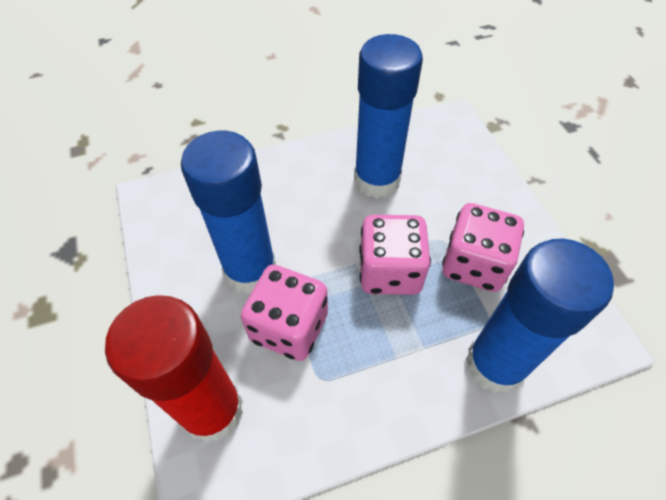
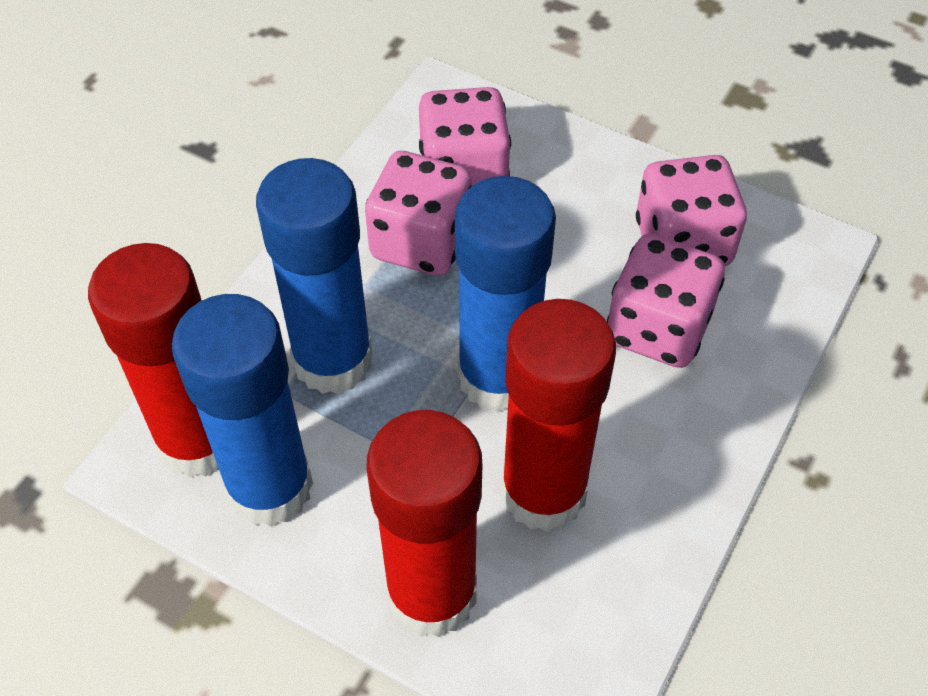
pink dice: 3 -> 4
red glue stick: 1 -> 3

